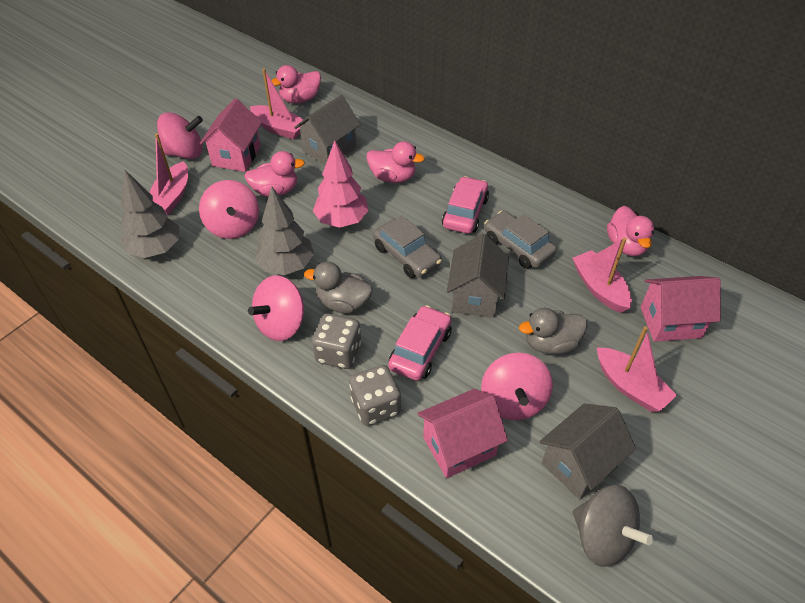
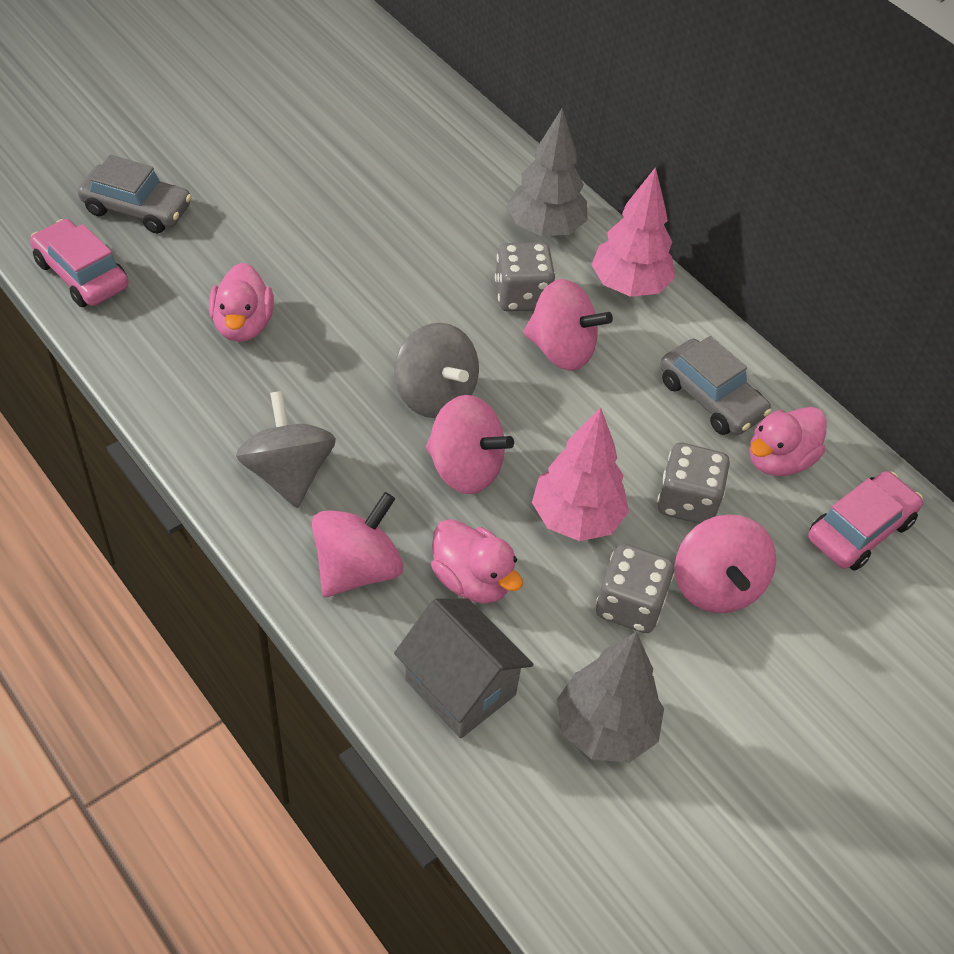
grey dice: 2 -> 3
grey duck: 2 -> 0
grey house: 3 -> 1
grey spinning top: 1 -> 2
pink boat: 4 -> 0
pink duck: 4 -> 3
pink house: 3 -> 0
pink tree: 1 -> 2

